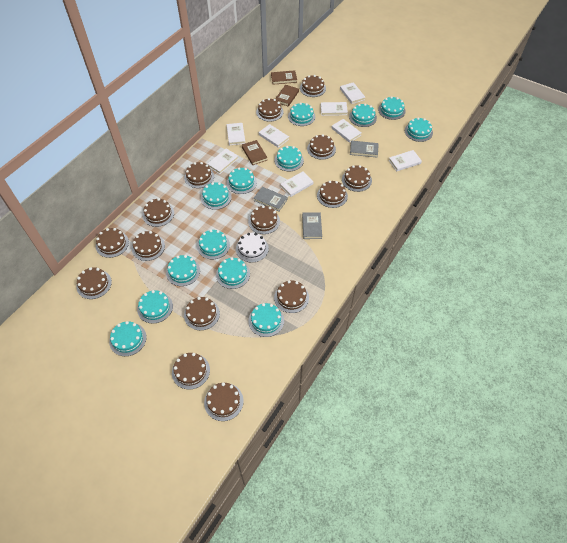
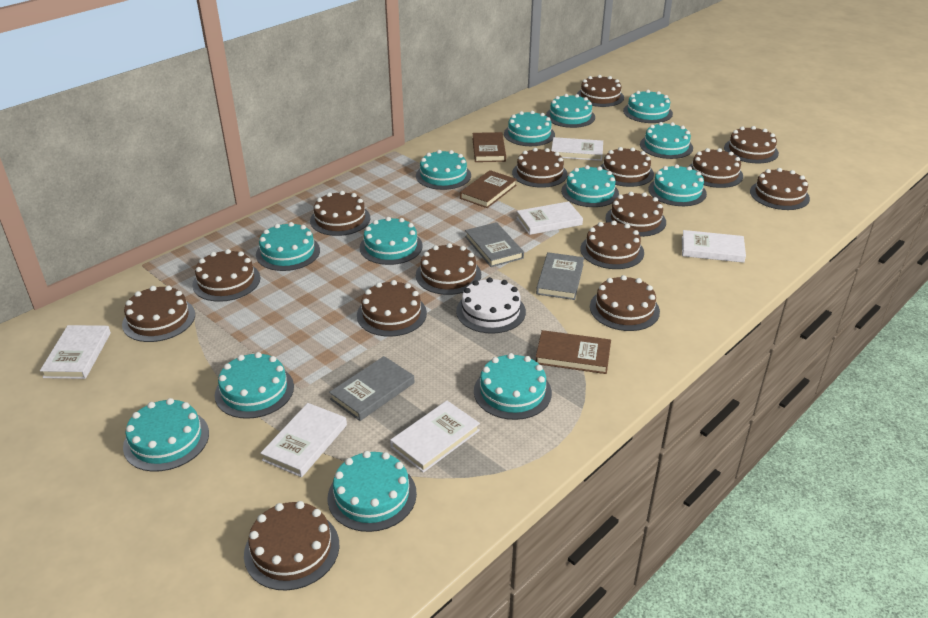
white book: 8 -> 6

